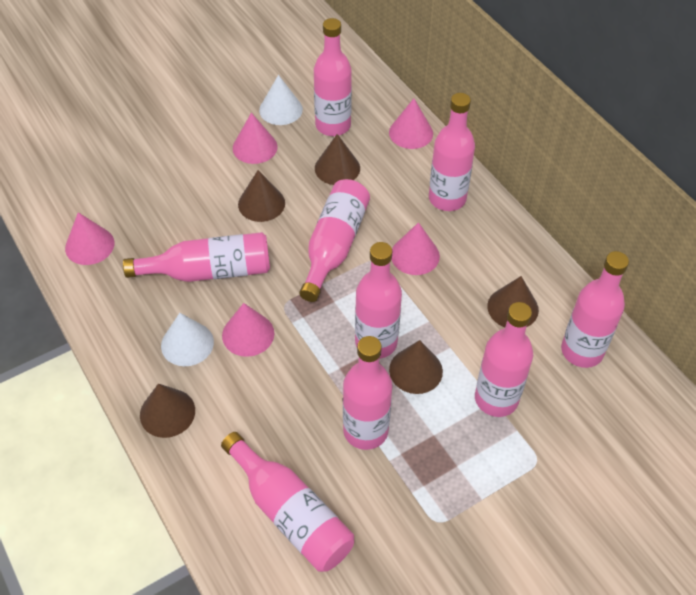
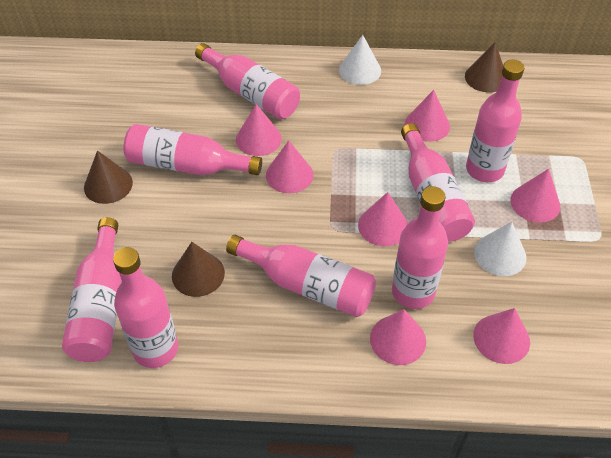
brown cone: 5 -> 3
pink bottle: 9 -> 8
pink cone: 5 -> 7

